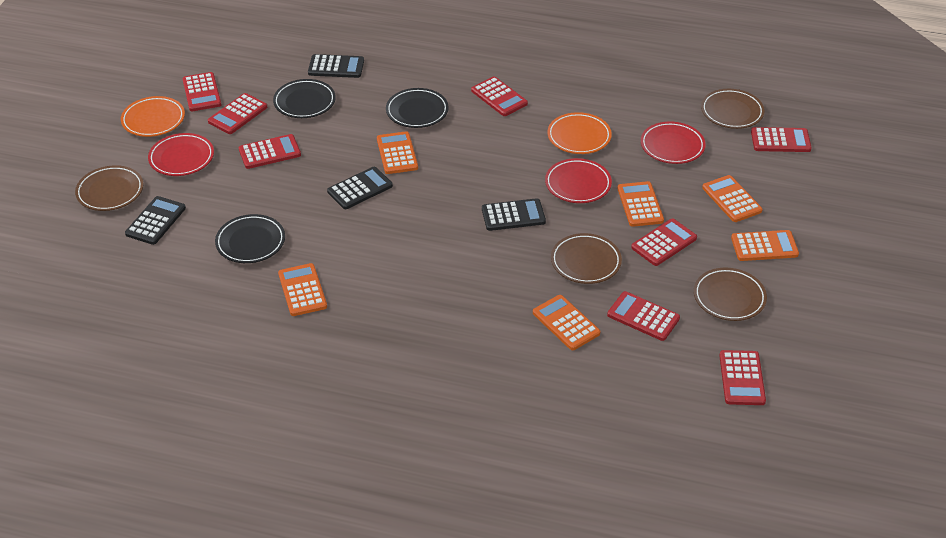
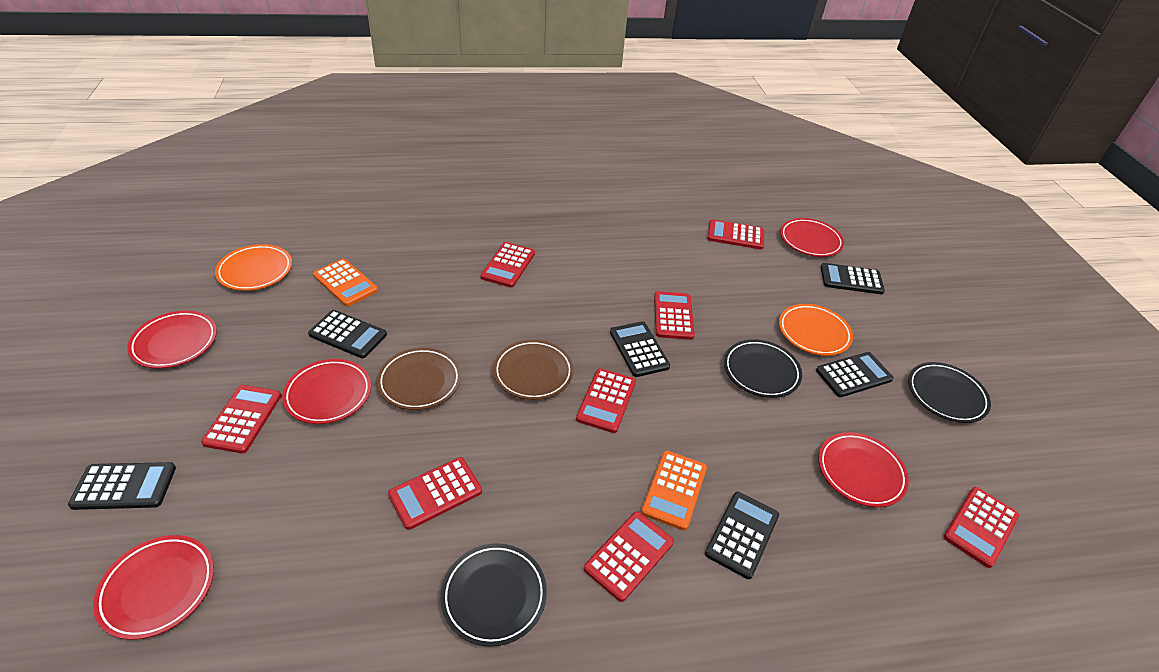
black calculator: 4 -> 6
brown plate: 4 -> 2
orange calculator: 6 -> 2
red plate: 3 -> 5

